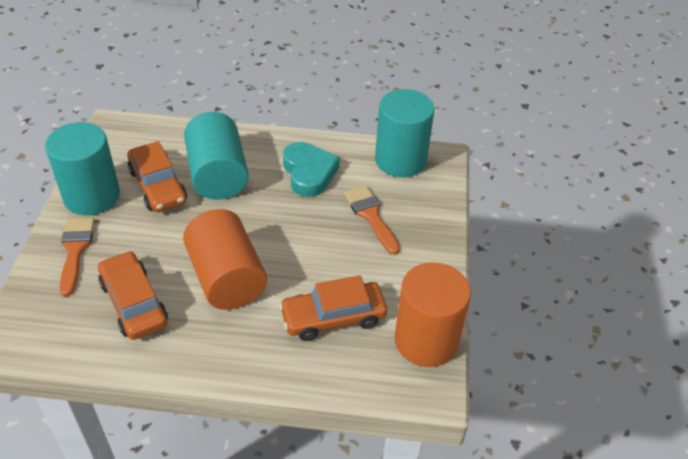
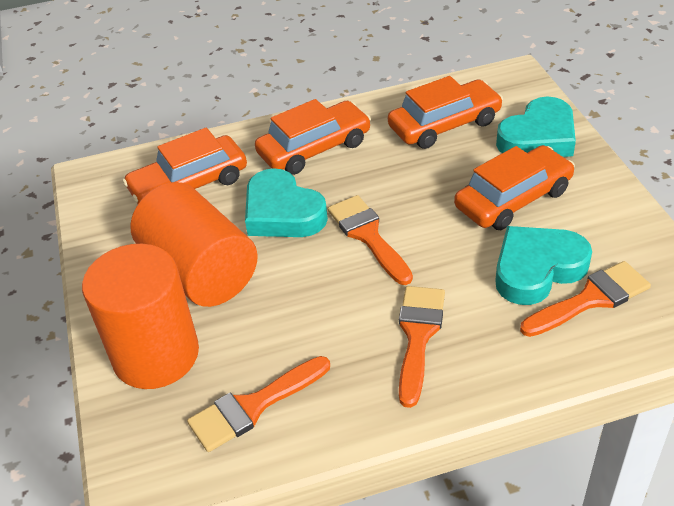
orange brush: 2 -> 4
orange car: 3 -> 4
turquoise cylinder: 3 -> 0
turquoise heart: 1 -> 3

